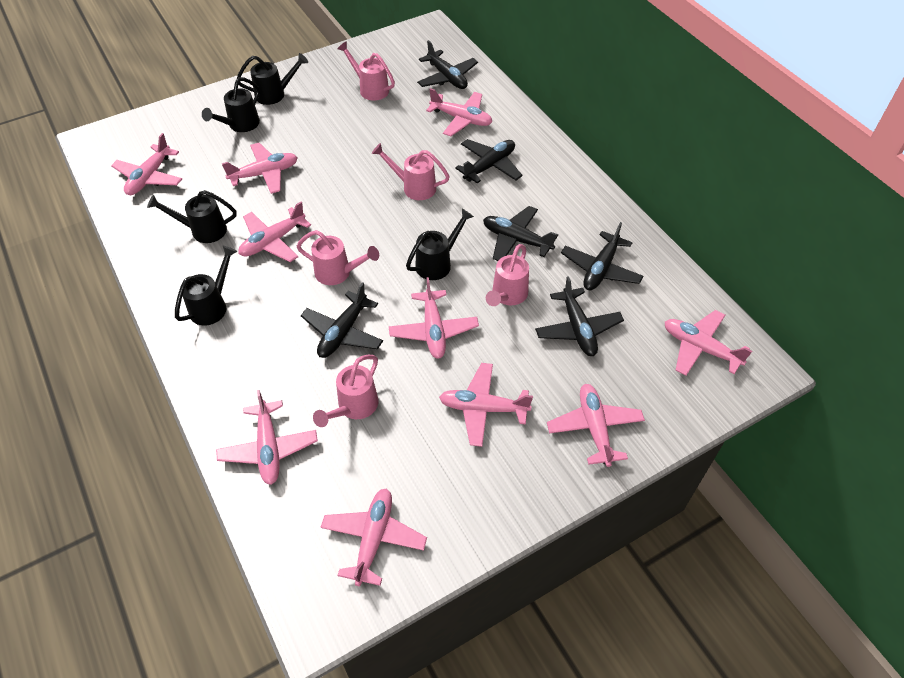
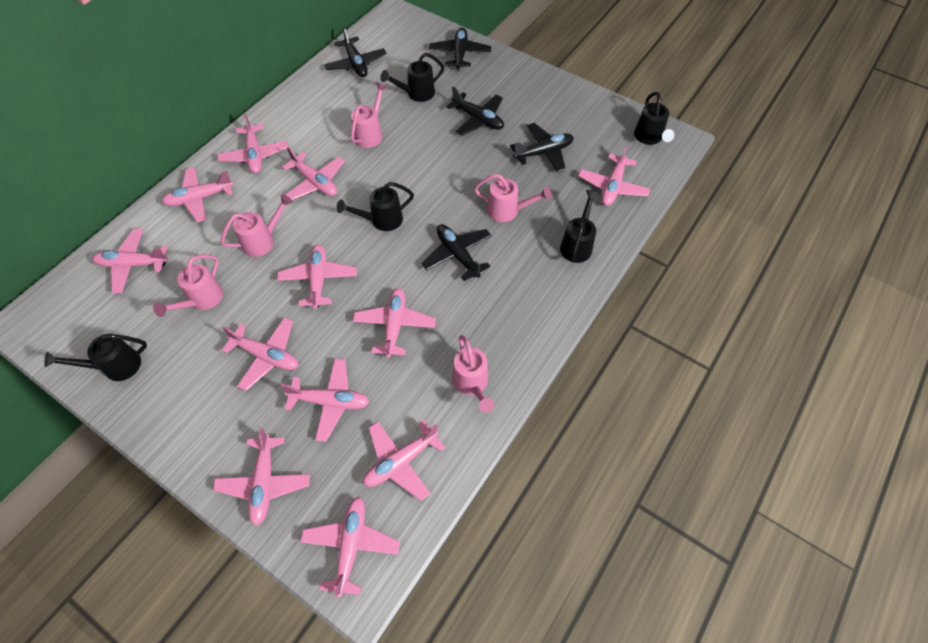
black plane: 6 -> 5
pink plane: 10 -> 12

